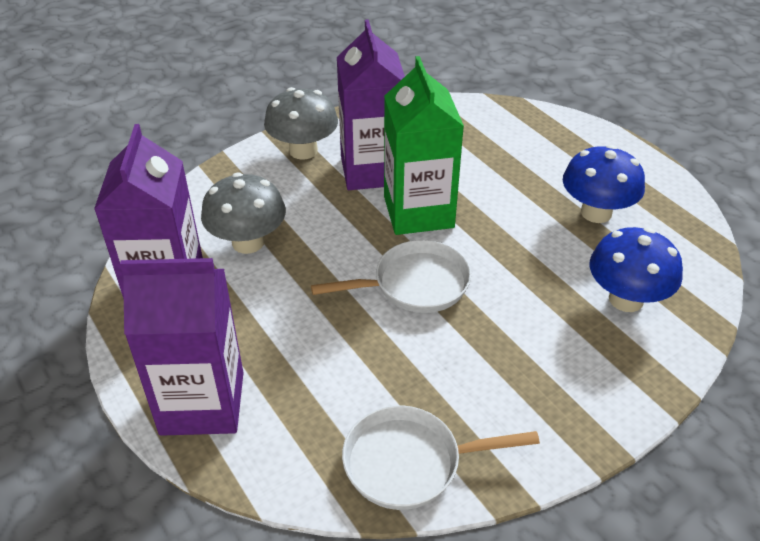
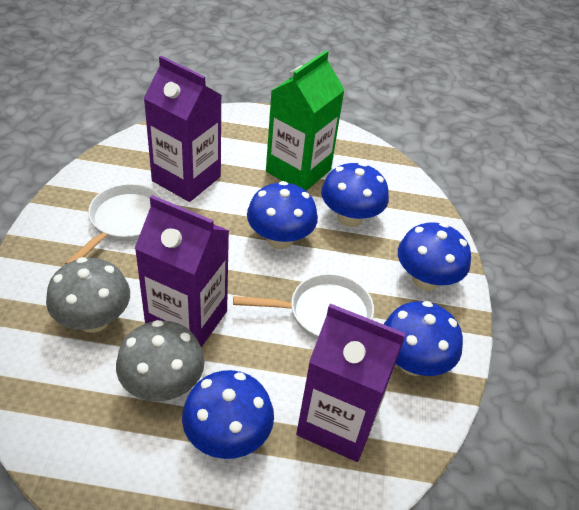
blue mushroom: 2 -> 5

